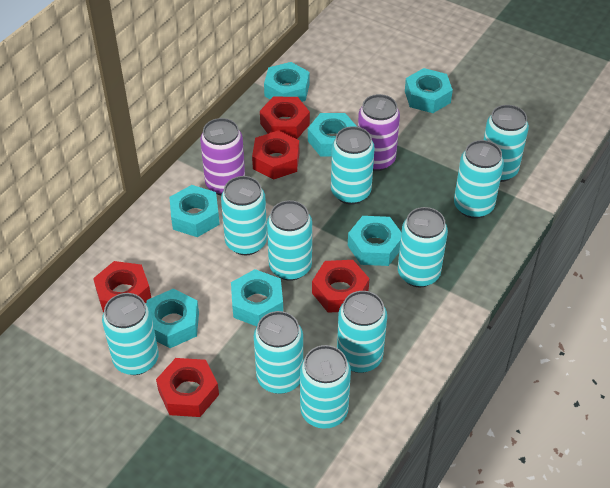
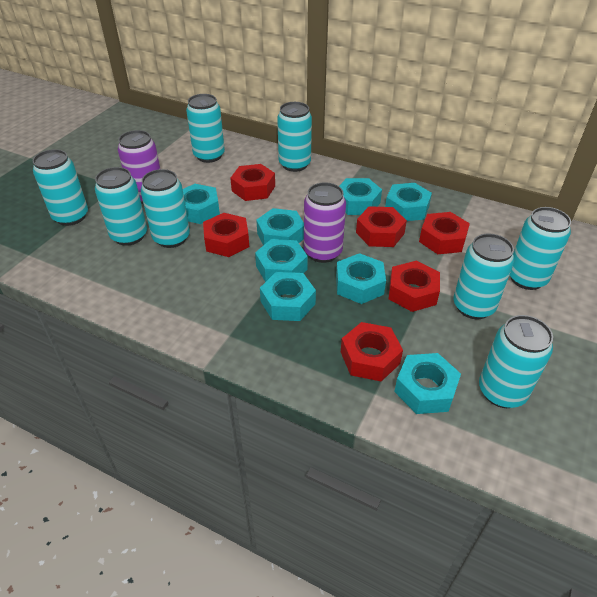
red nut: 5 -> 6
turquoise can: 10 -> 8
turquoise nut: 7 -> 8

